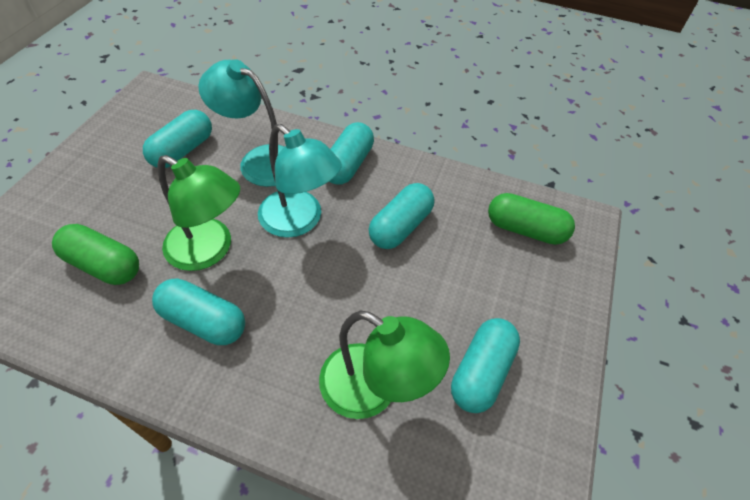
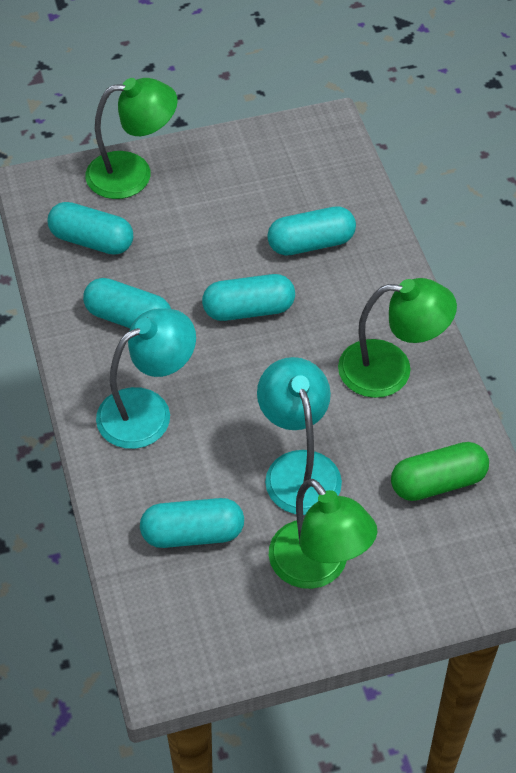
green capsule: 2 -> 1
green lamp: 2 -> 3

